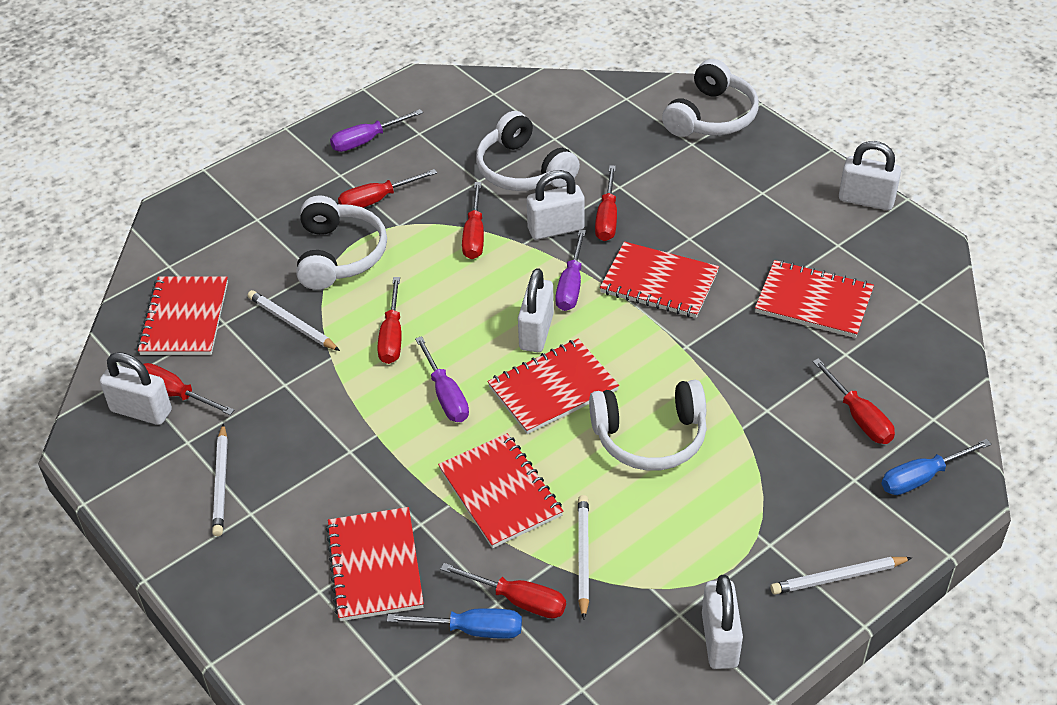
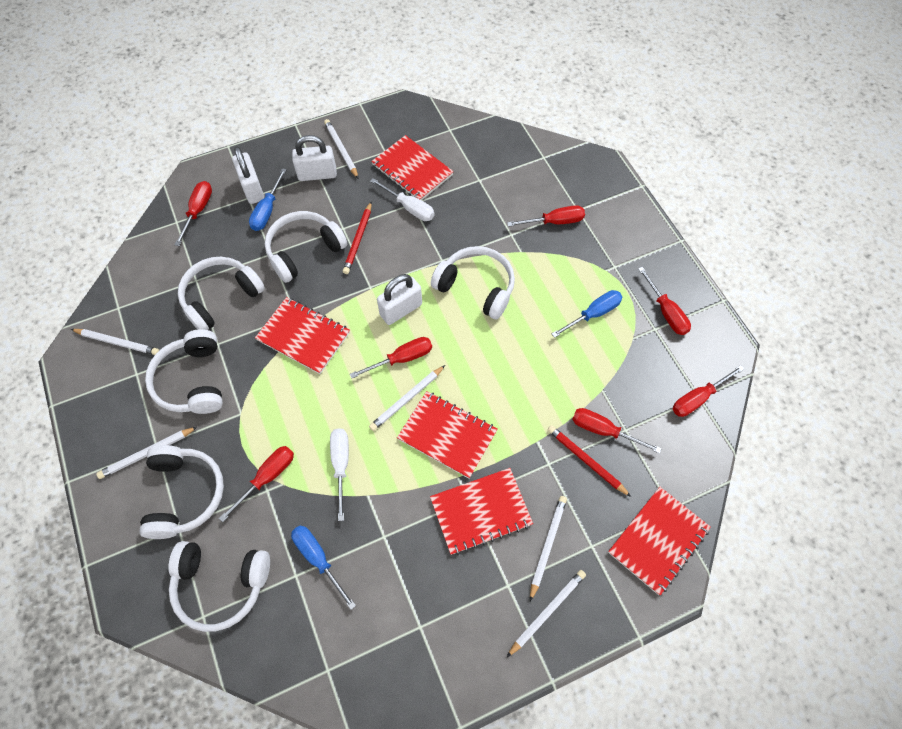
blue screwdriver: 2 -> 3
purple screwdriver: 3 -> 0
red notebook: 6 -> 5
red pencil: 0 -> 2
white headphones: 4 -> 6
white padlock: 5 -> 3
white pencil: 4 -> 6
white screwdriver: 0 -> 2

